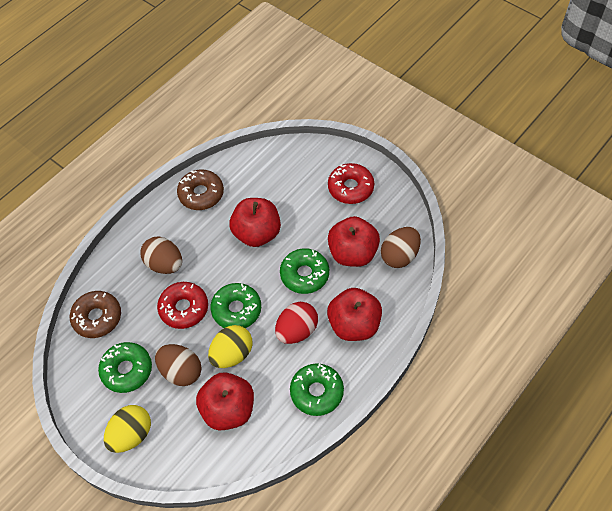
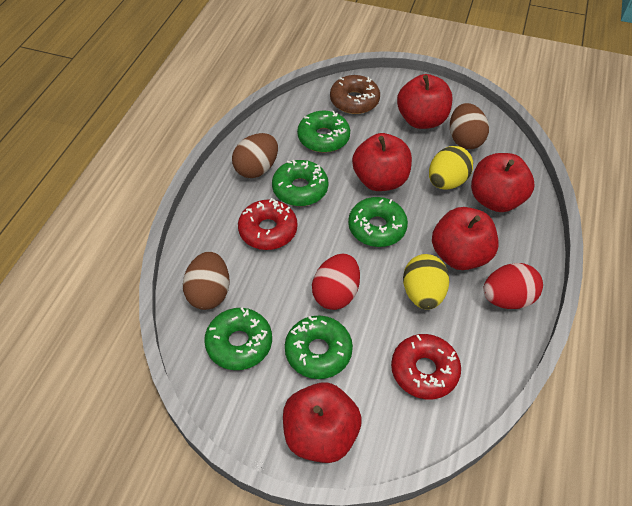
brown donut: 2 -> 1
green donut: 4 -> 5
red apple: 4 -> 5
red egg: 1 -> 2

